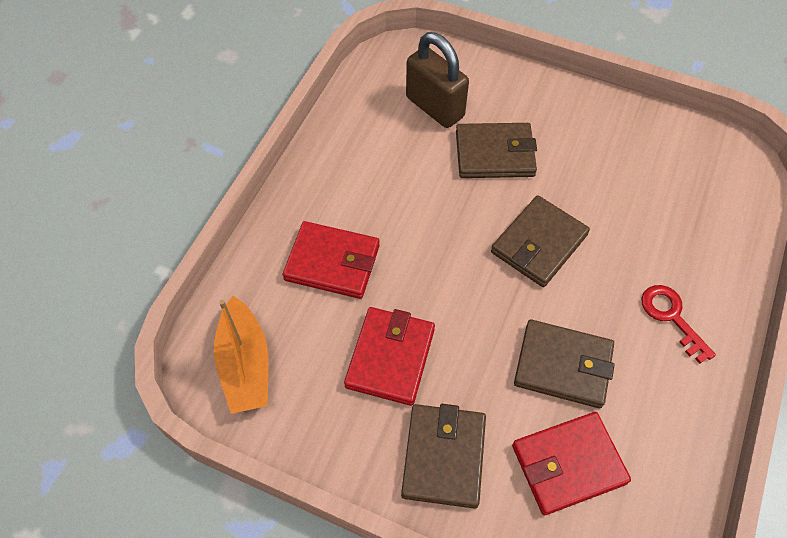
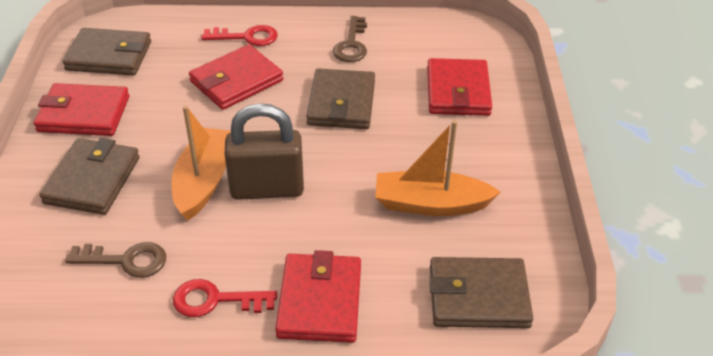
brown key: 0 -> 2
orange boat: 1 -> 2
red key: 1 -> 2
red wallet: 3 -> 4

